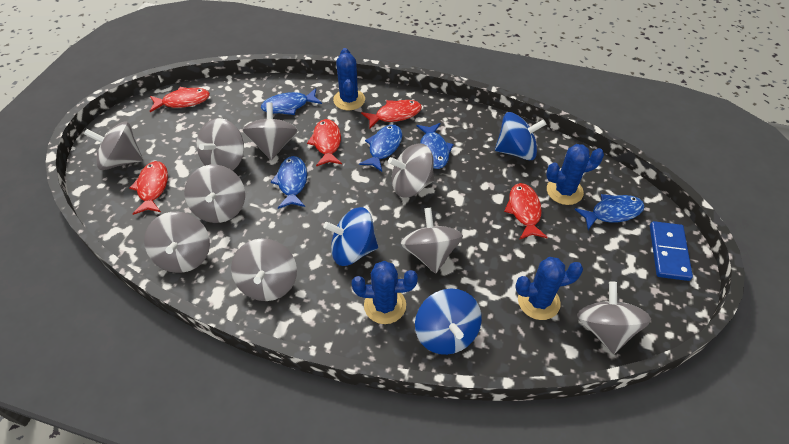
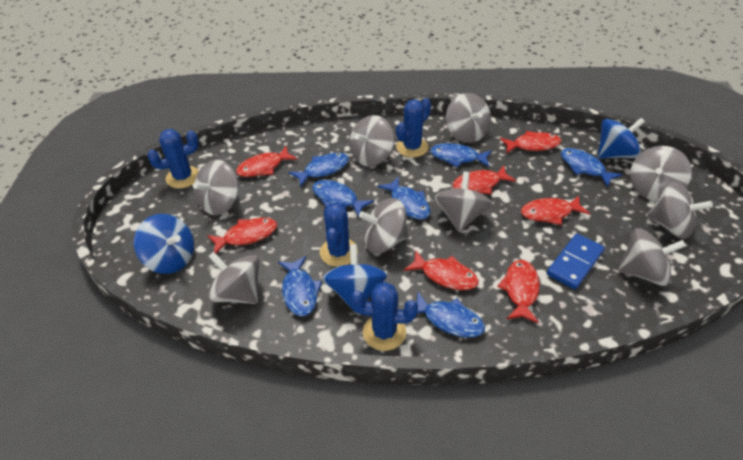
blue fish: 5 -> 7
red fish: 5 -> 7

